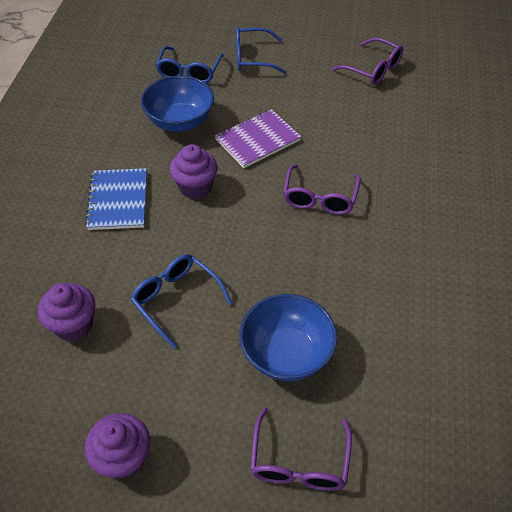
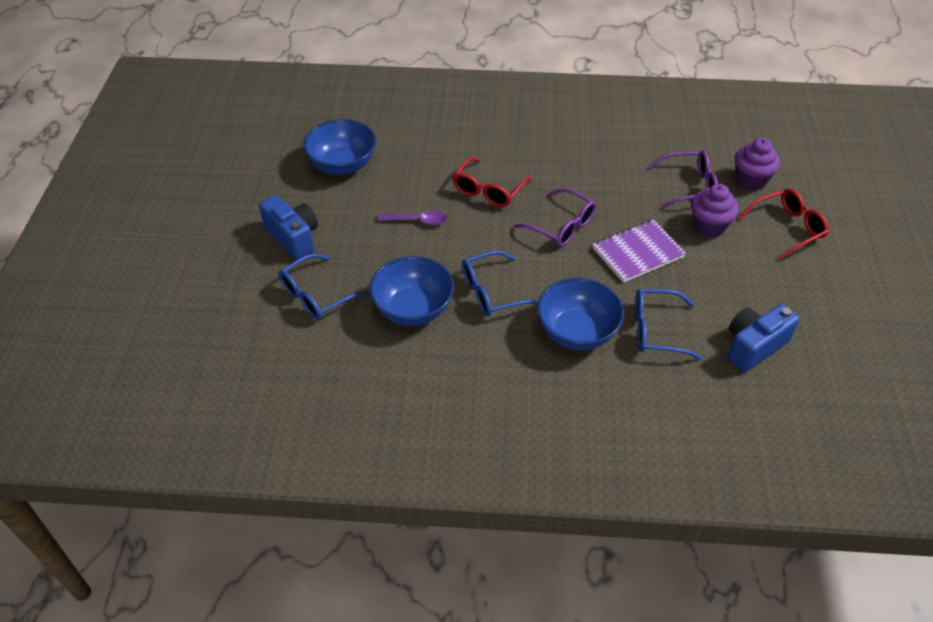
blue bowl: 2 -> 3
blue camera: 0 -> 2
blue notebook: 1 -> 0
purple cupcake: 3 -> 2
purple glasses: 3 -> 2
purple spoon: 0 -> 1
red glasses: 0 -> 2

